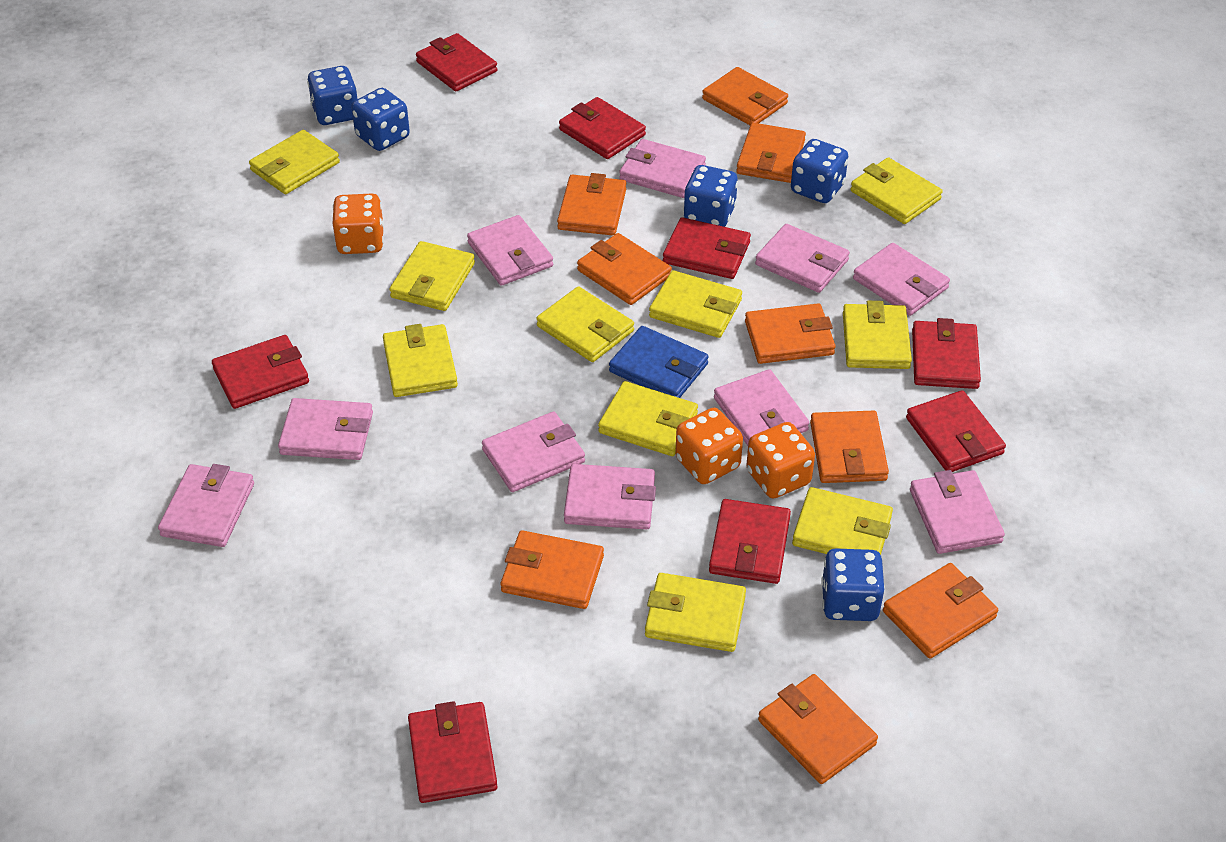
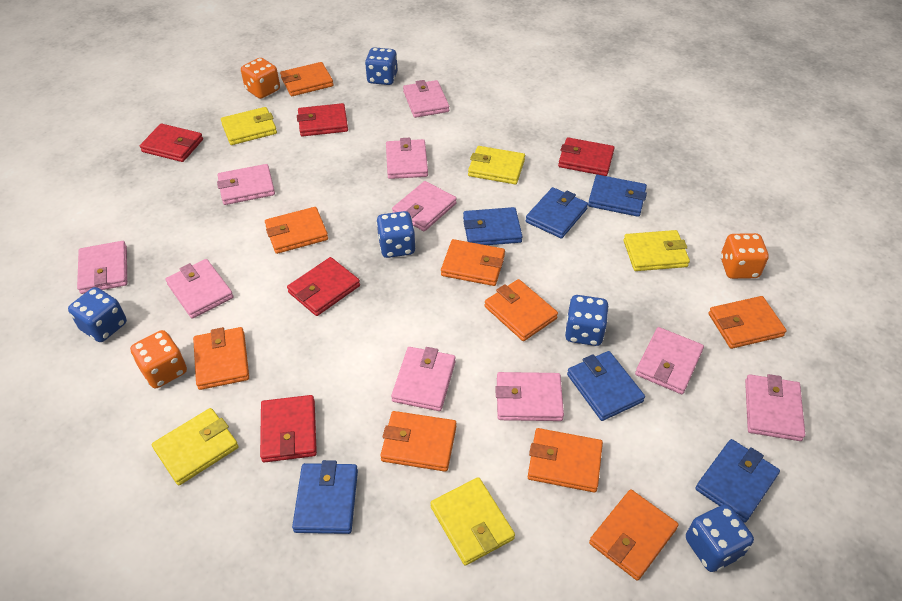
blue wallet: 1 -> 6
red wallet: 8 -> 5
yellow wallet: 10 -> 5

